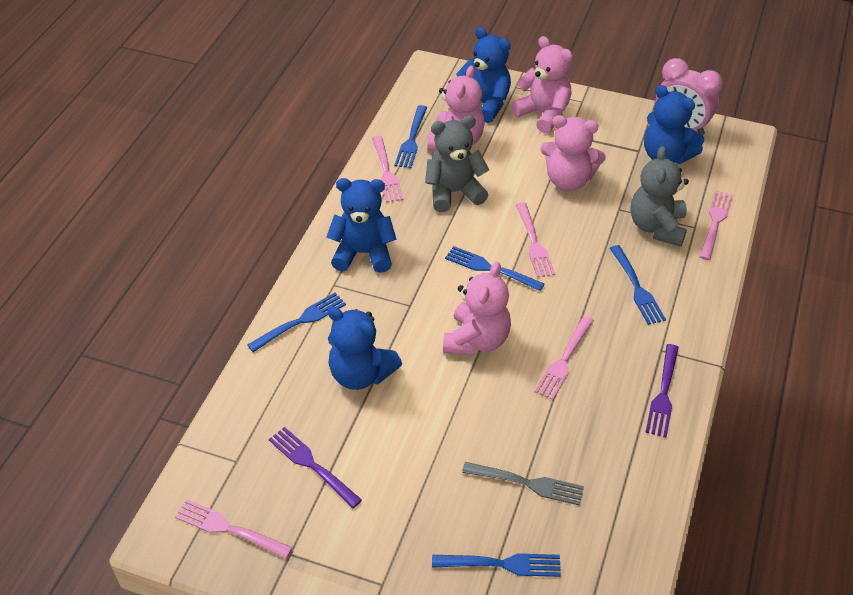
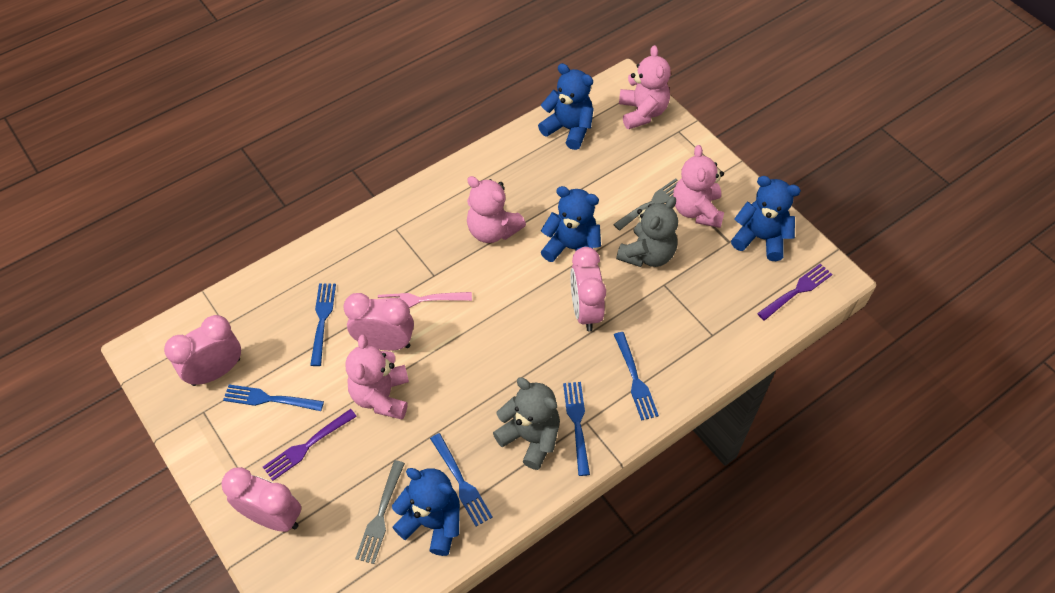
grey fork: 1 -> 2
pink clock: 1 -> 4
pink fork: 5 -> 1

